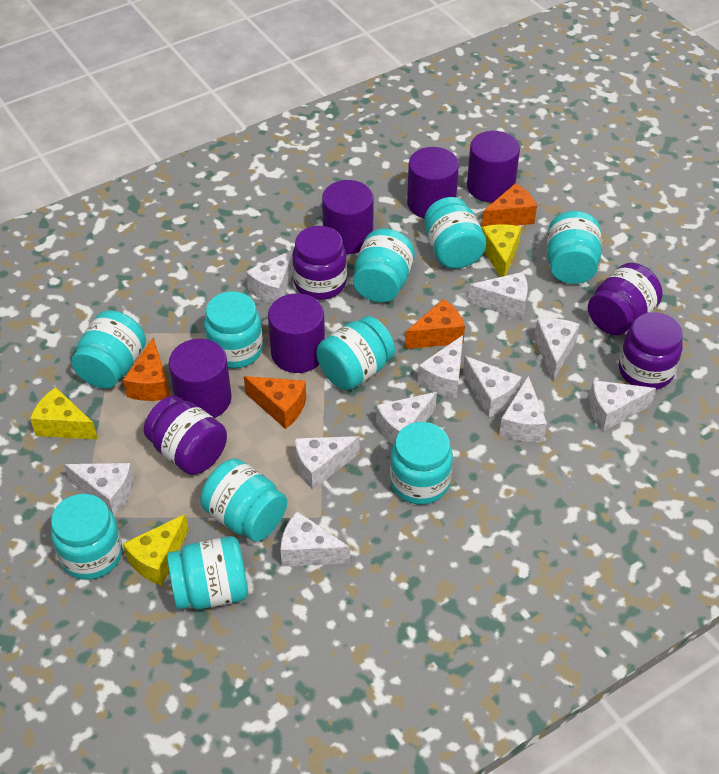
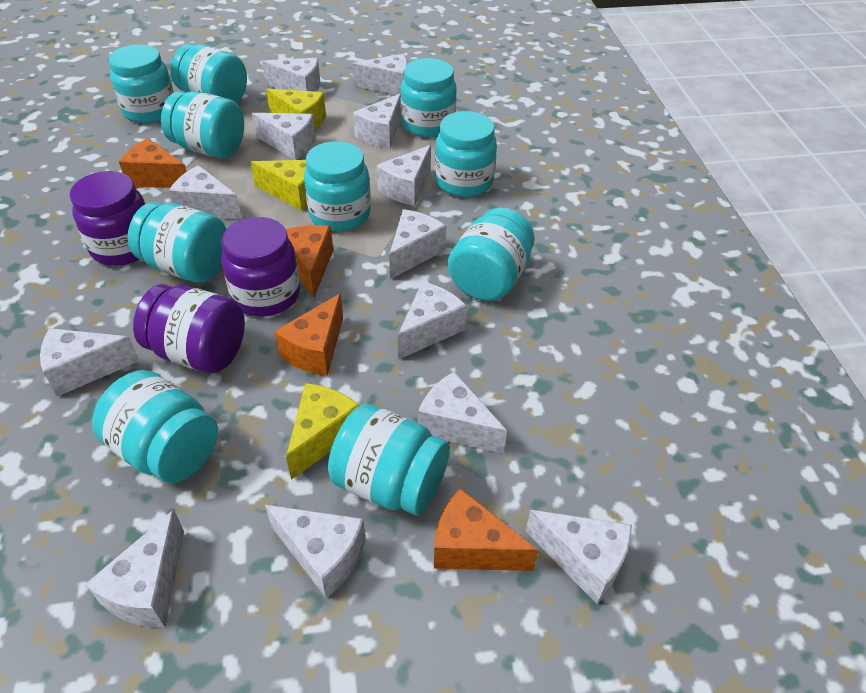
purple cylinder: 5 -> 0
purple jar: 4 -> 3
white cheese: 11 -> 13

